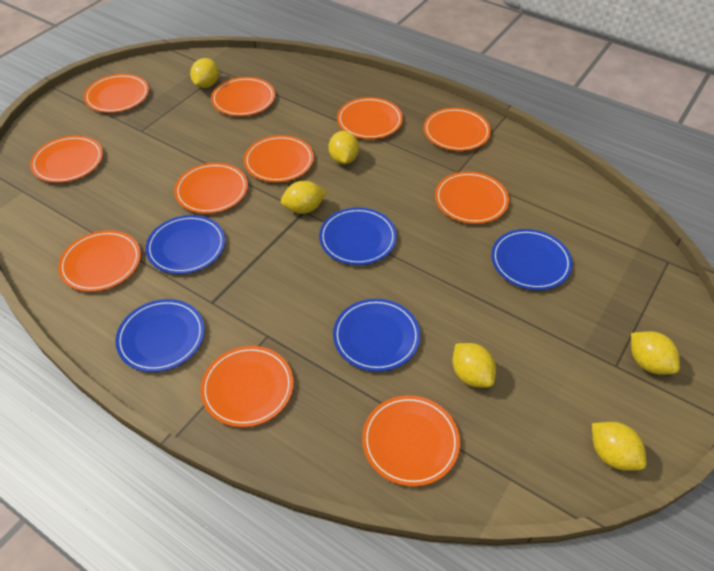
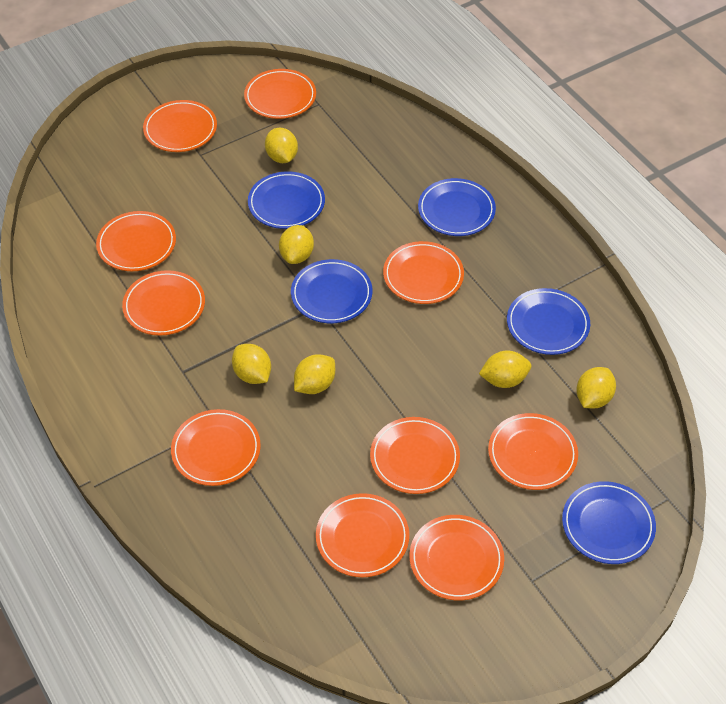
orange plate: 11 -> 10

